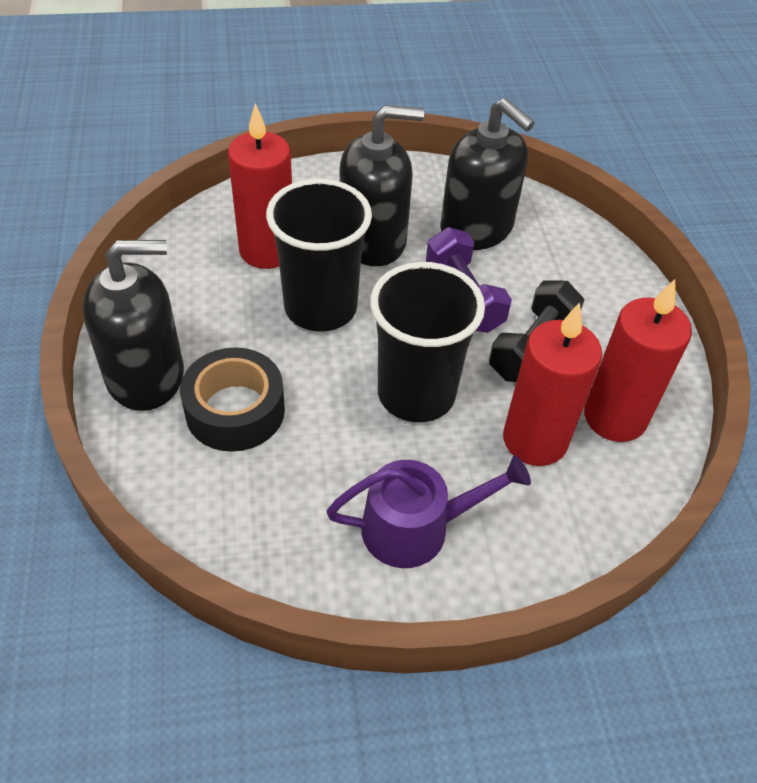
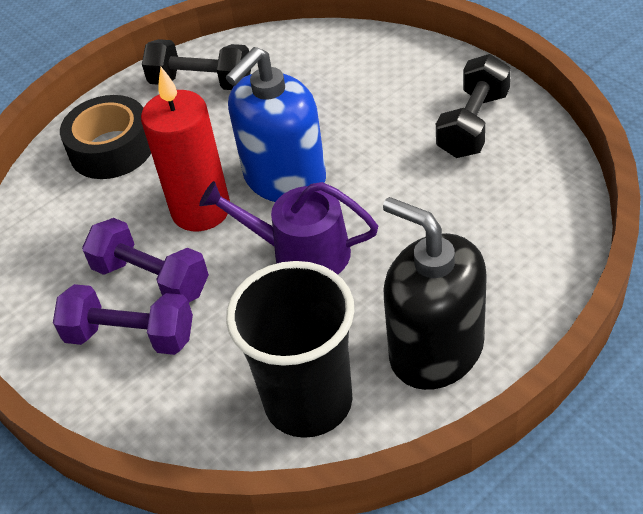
black cup: 2 -> 1
black dumbbell: 1 -> 2
black soap dispenser: 3 -> 1
blue soap dispenser: 0 -> 1
purple dumbbell: 1 -> 2
red candle: 3 -> 1

